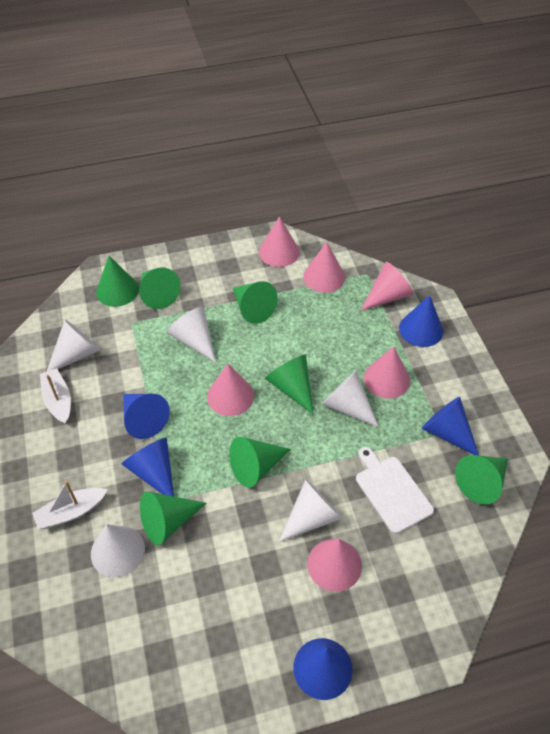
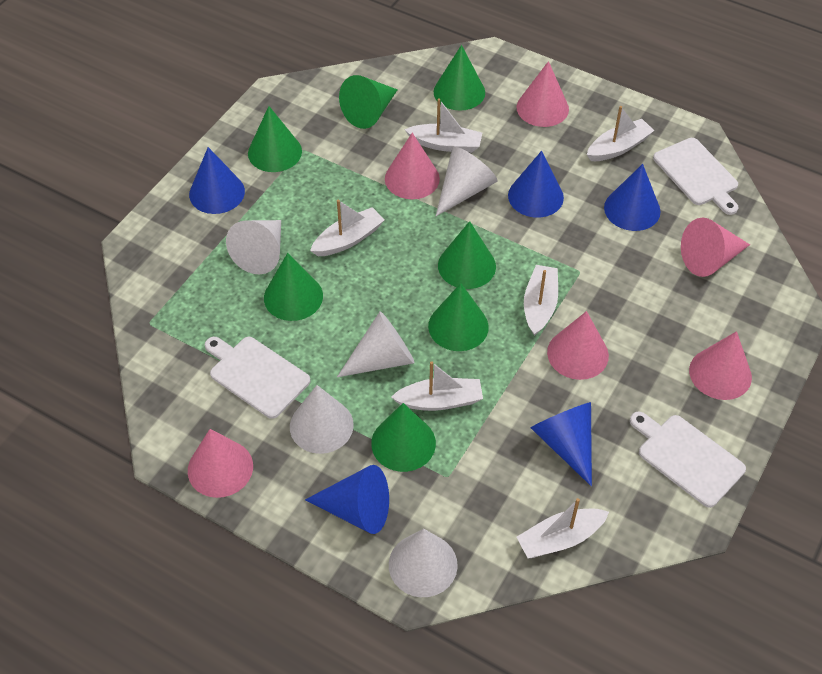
white boat: 2 -> 6
white cutting board: 1 -> 3

